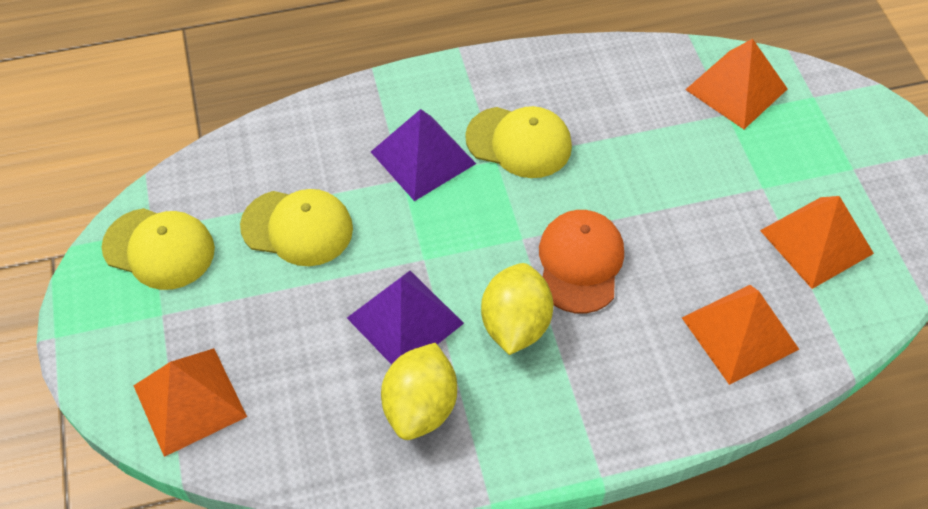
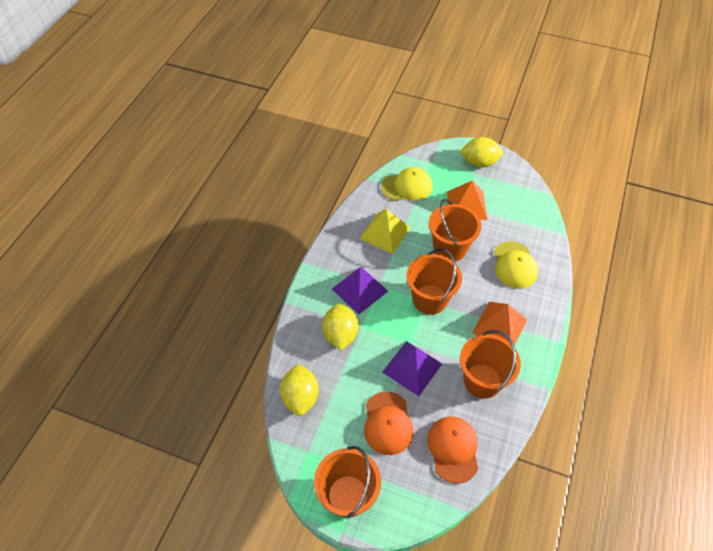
orange bucket: 0 -> 4
orange cap: 1 -> 2
orange pyramid: 4 -> 2
yellow cap: 3 -> 2
yellow lemon: 2 -> 3
yellow pyramid: 0 -> 1

